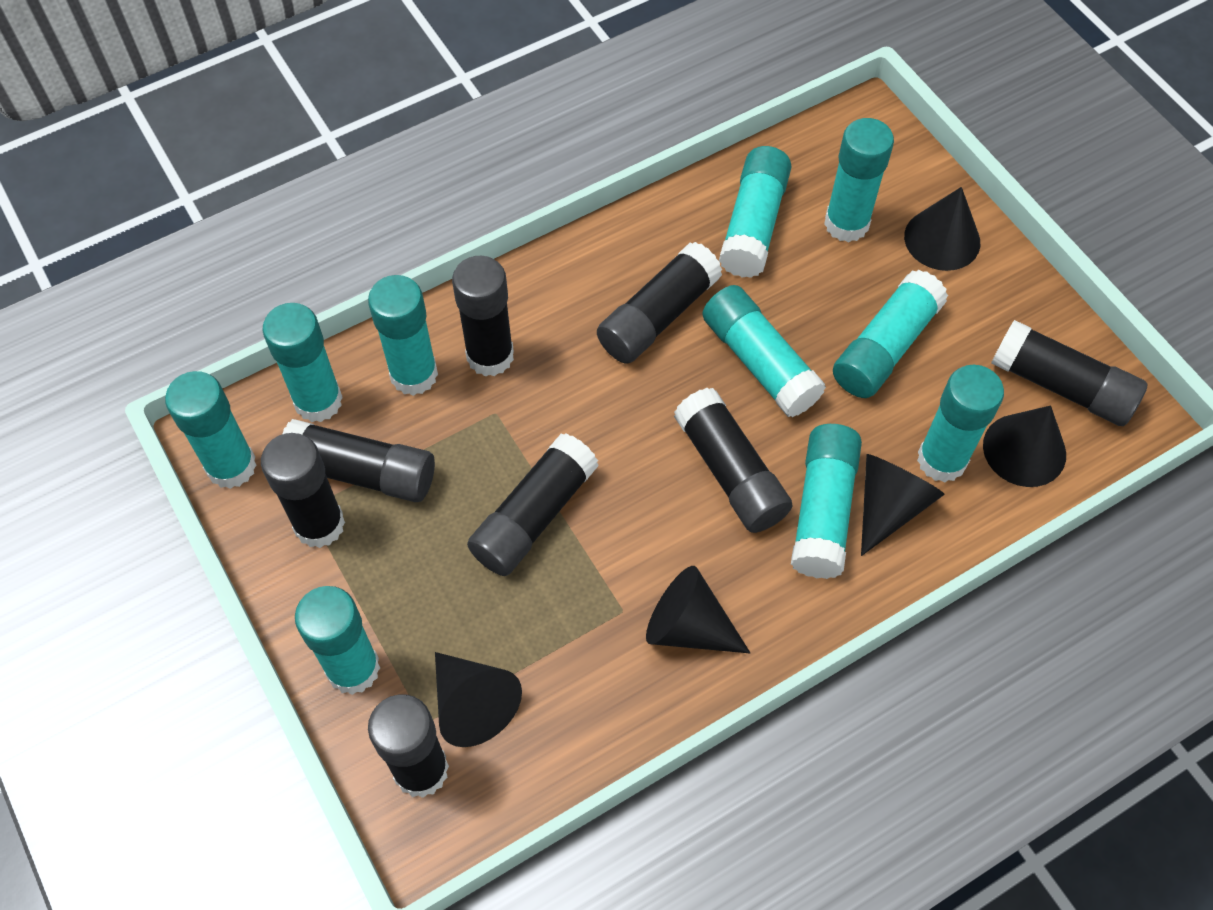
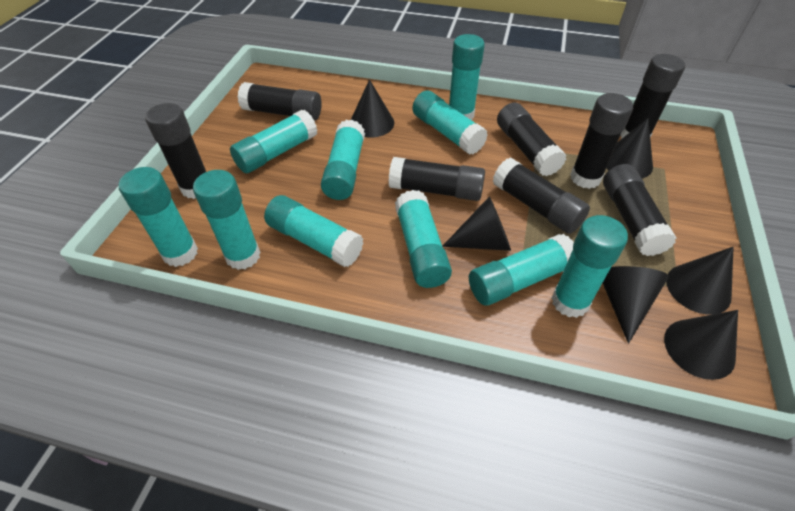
black cone: 5 -> 6

